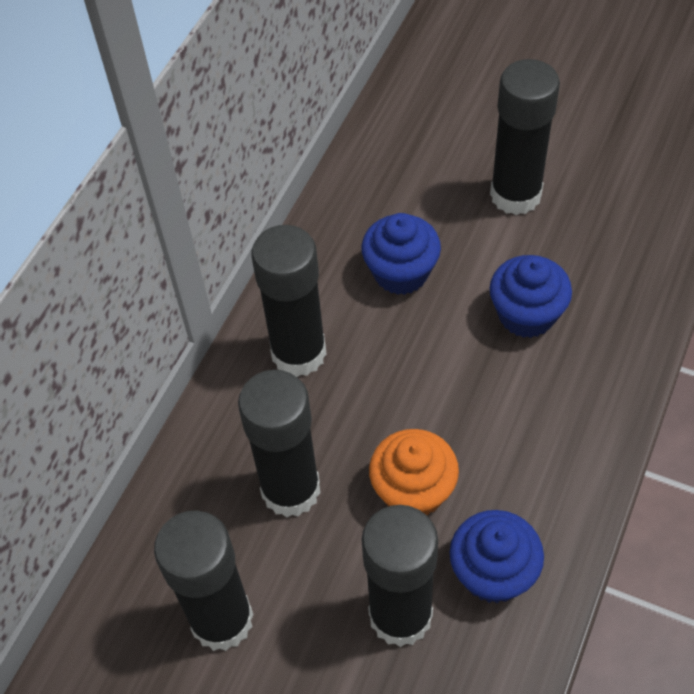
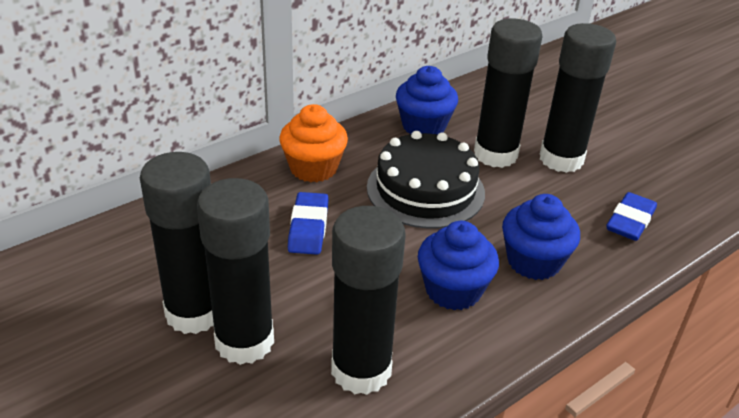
black cake: 0 -> 1
blue eraser: 0 -> 2

